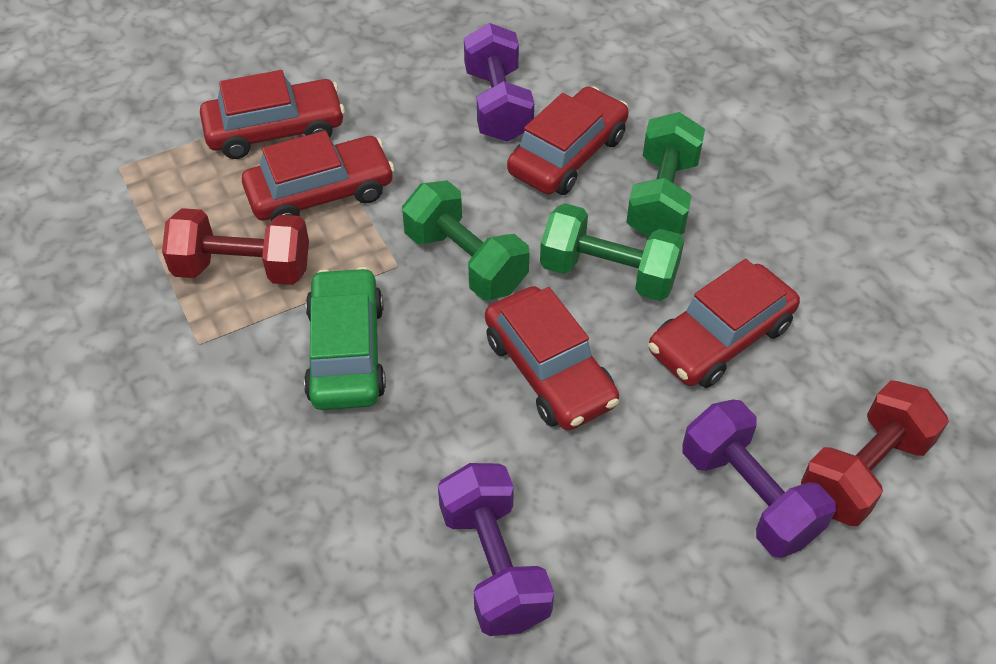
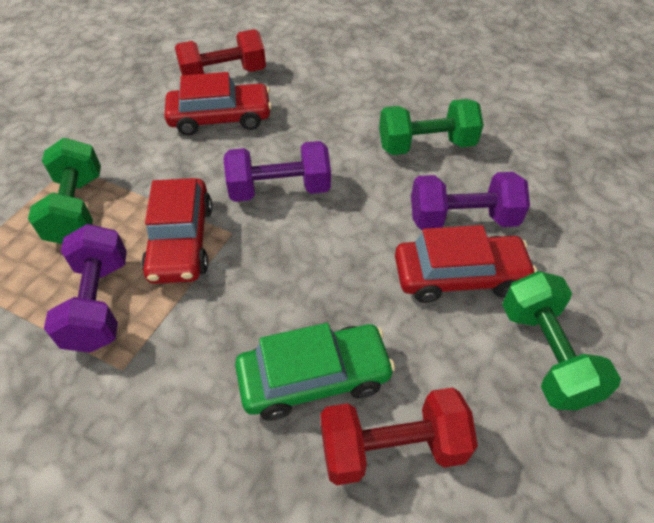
red car: 5 -> 3

